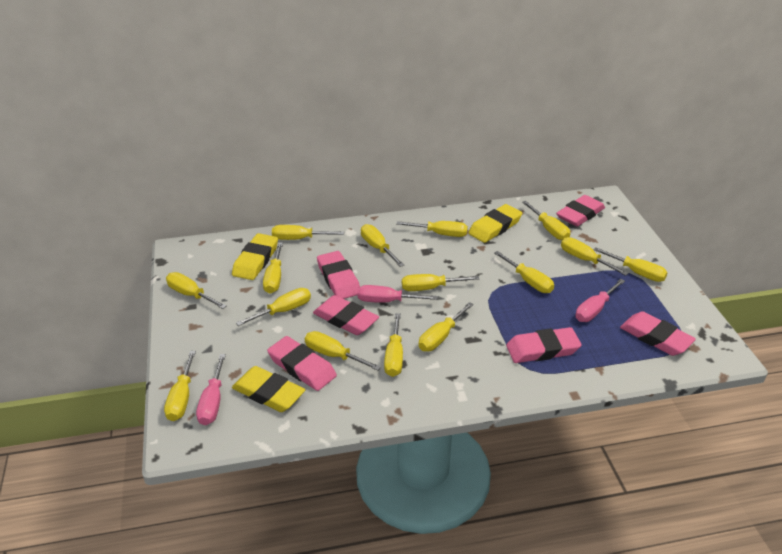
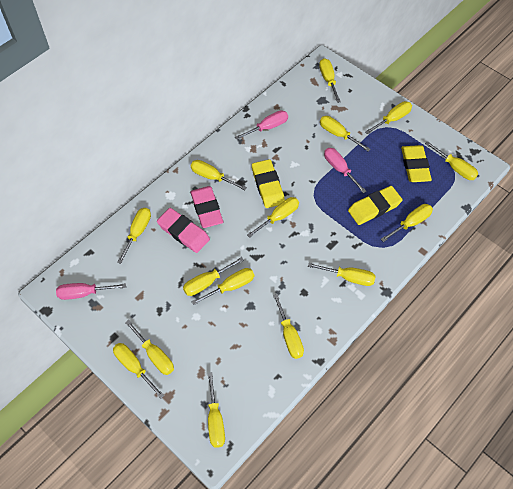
pink eraser: 6 -> 2

